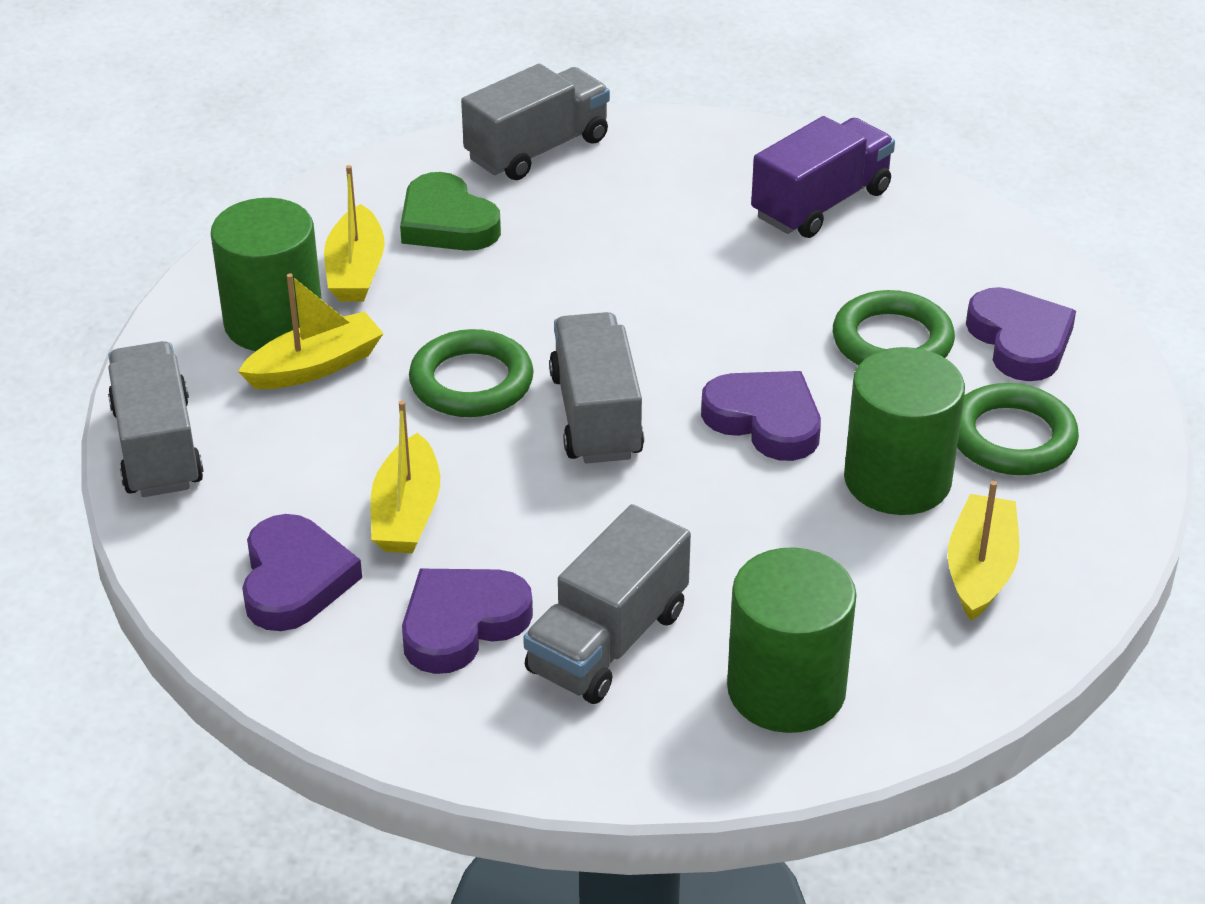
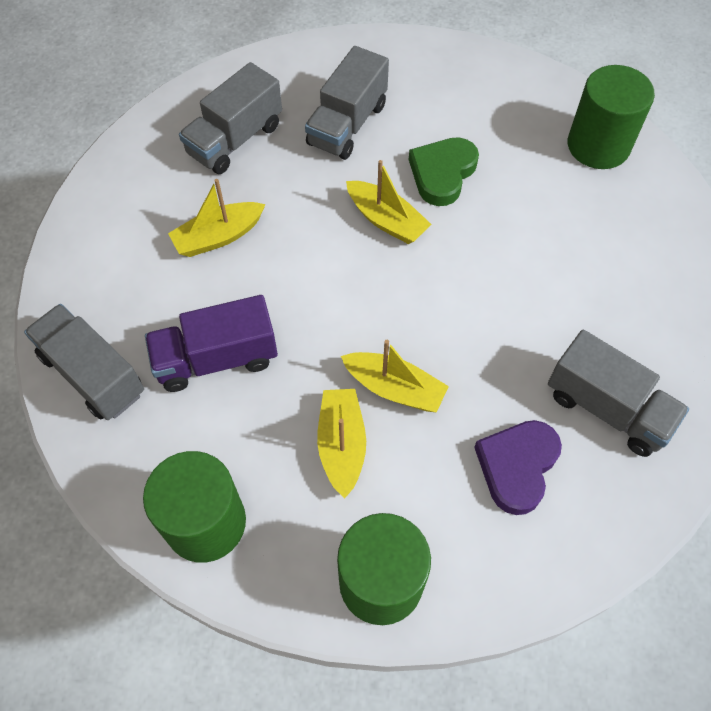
green ring: 3 -> 0
purple heart: 4 -> 1

